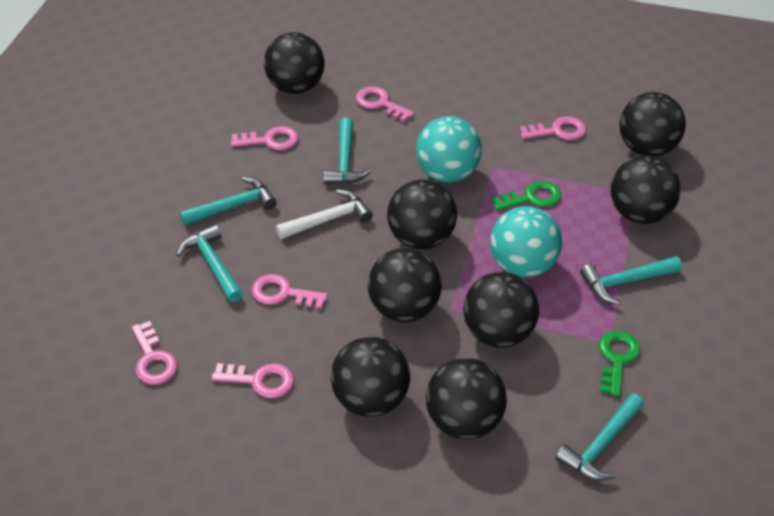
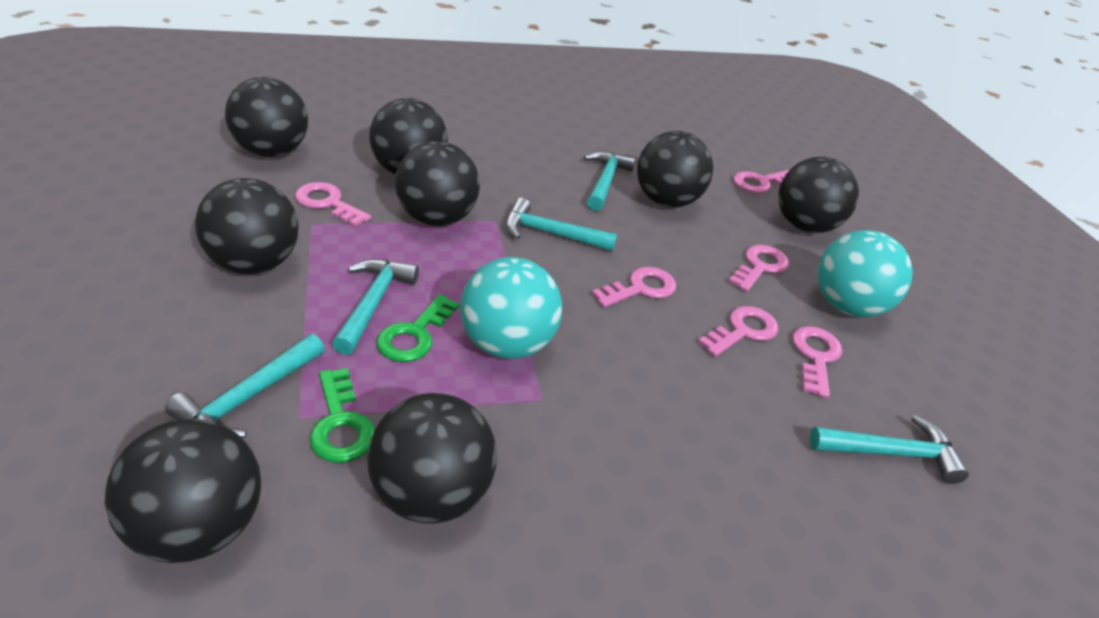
white hammer: 1 -> 0

